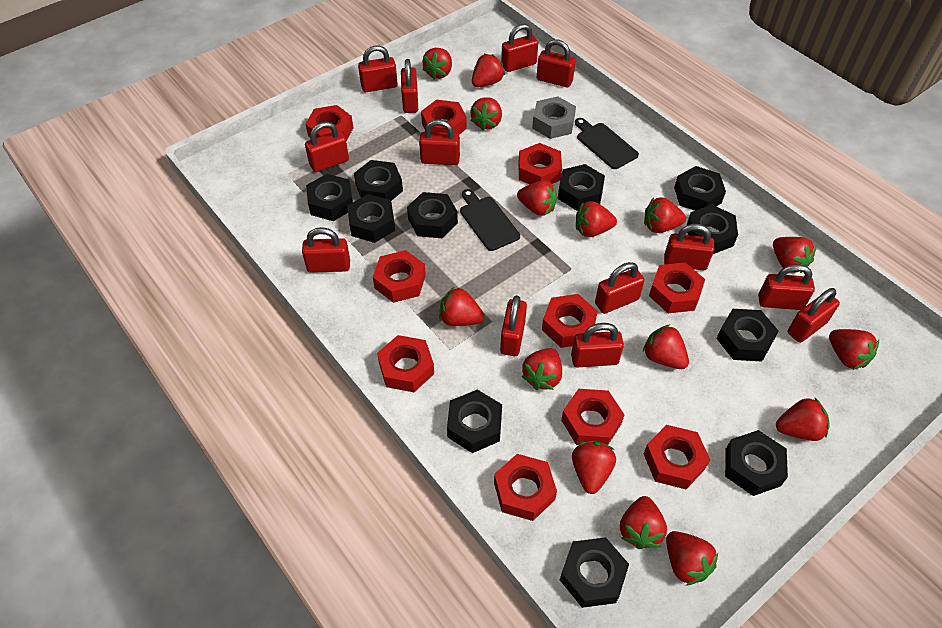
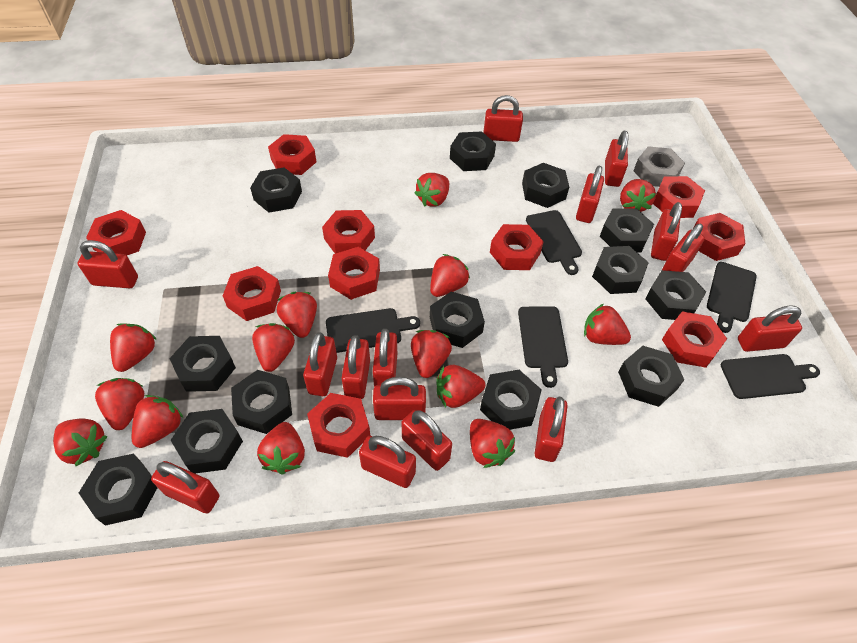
black cutting board: 2 -> 5
black nut: 11 -> 13
red padlock: 13 -> 15
red strawberry: 15 -> 14

